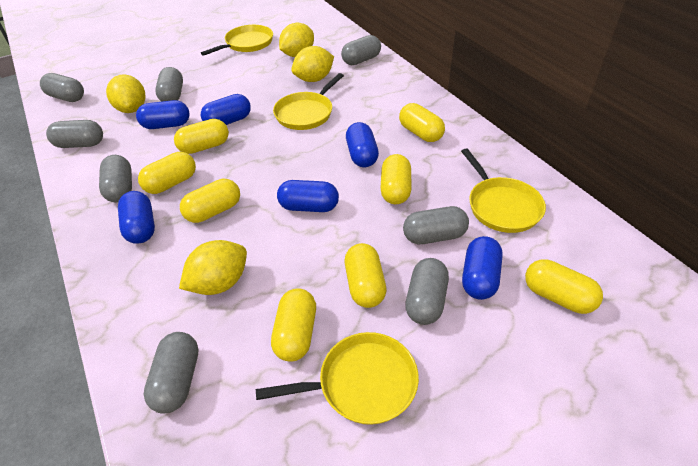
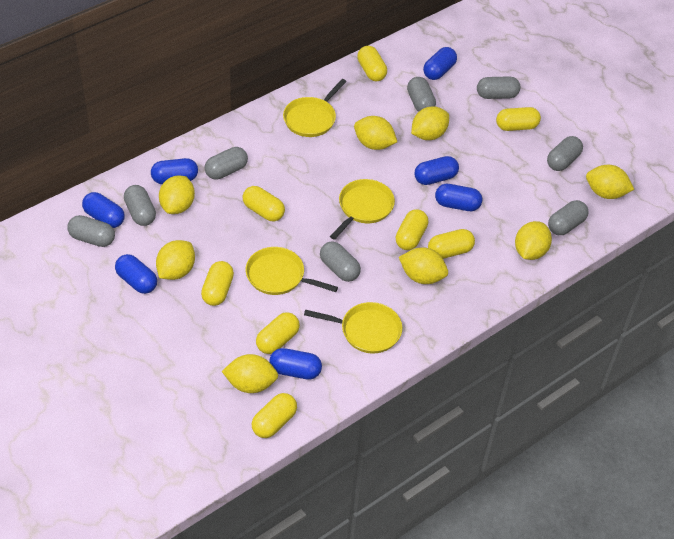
blue capsule: 6 -> 7
yellow lemon: 4 -> 8

